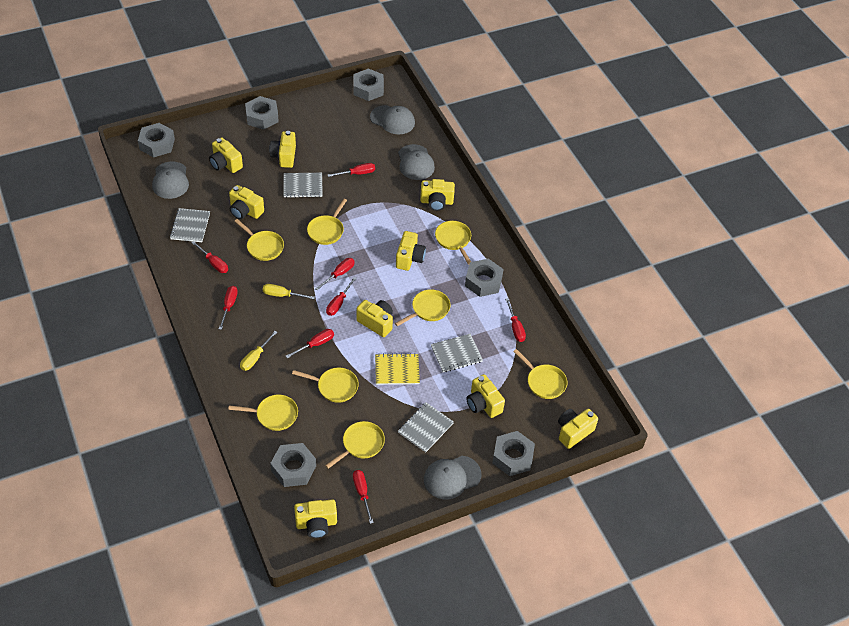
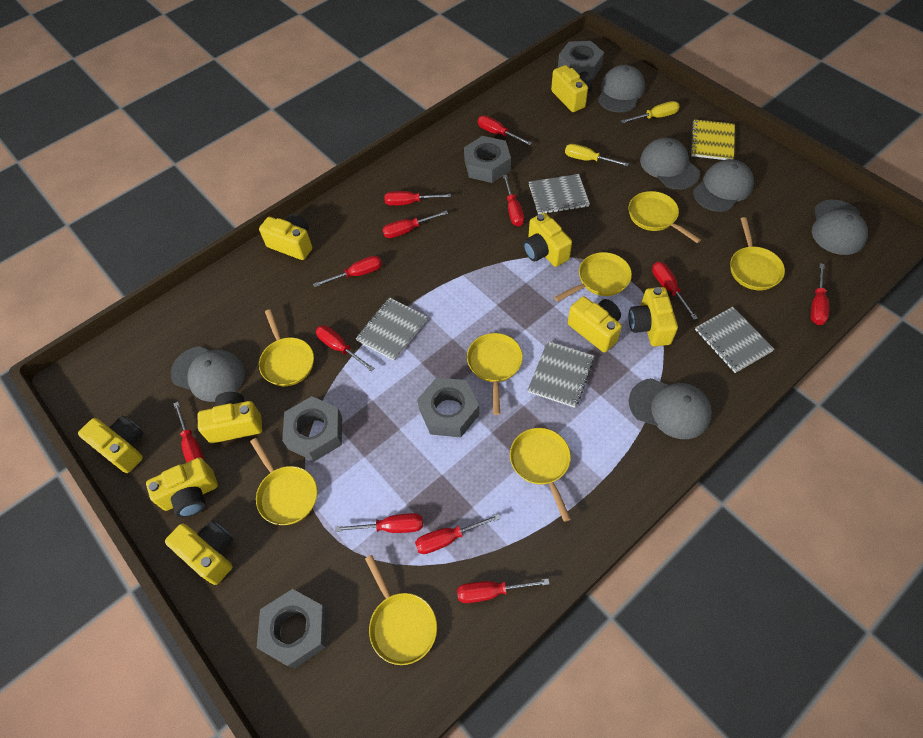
grey cap: 4 -> 6
grey nut: 6 -> 5
red screwdriver: 8 -> 12

